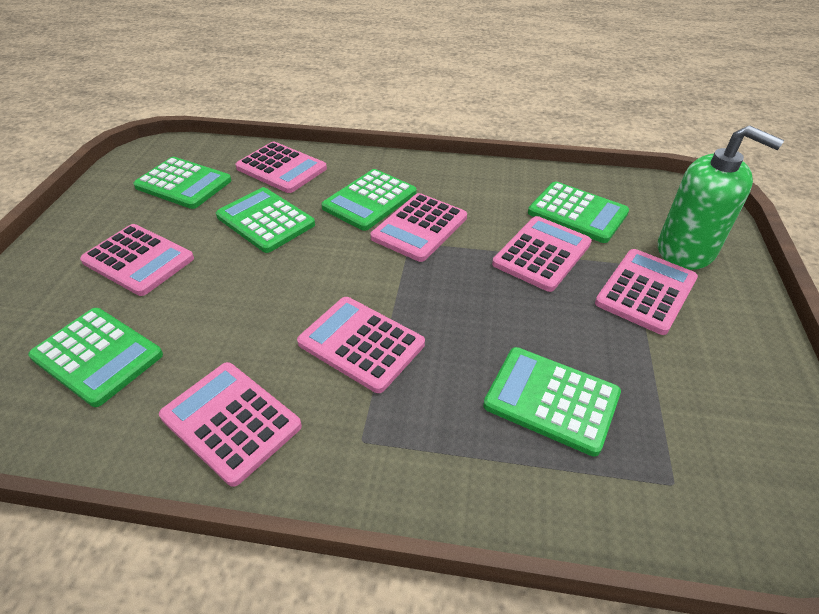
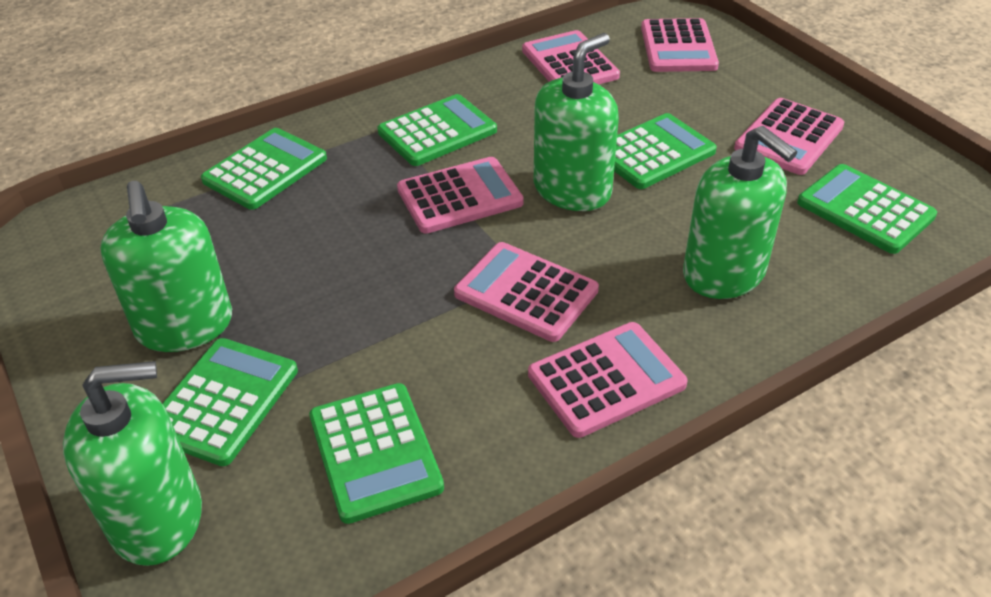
green soap dispenser: 1 -> 4
pink calculator: 7 -> 6

